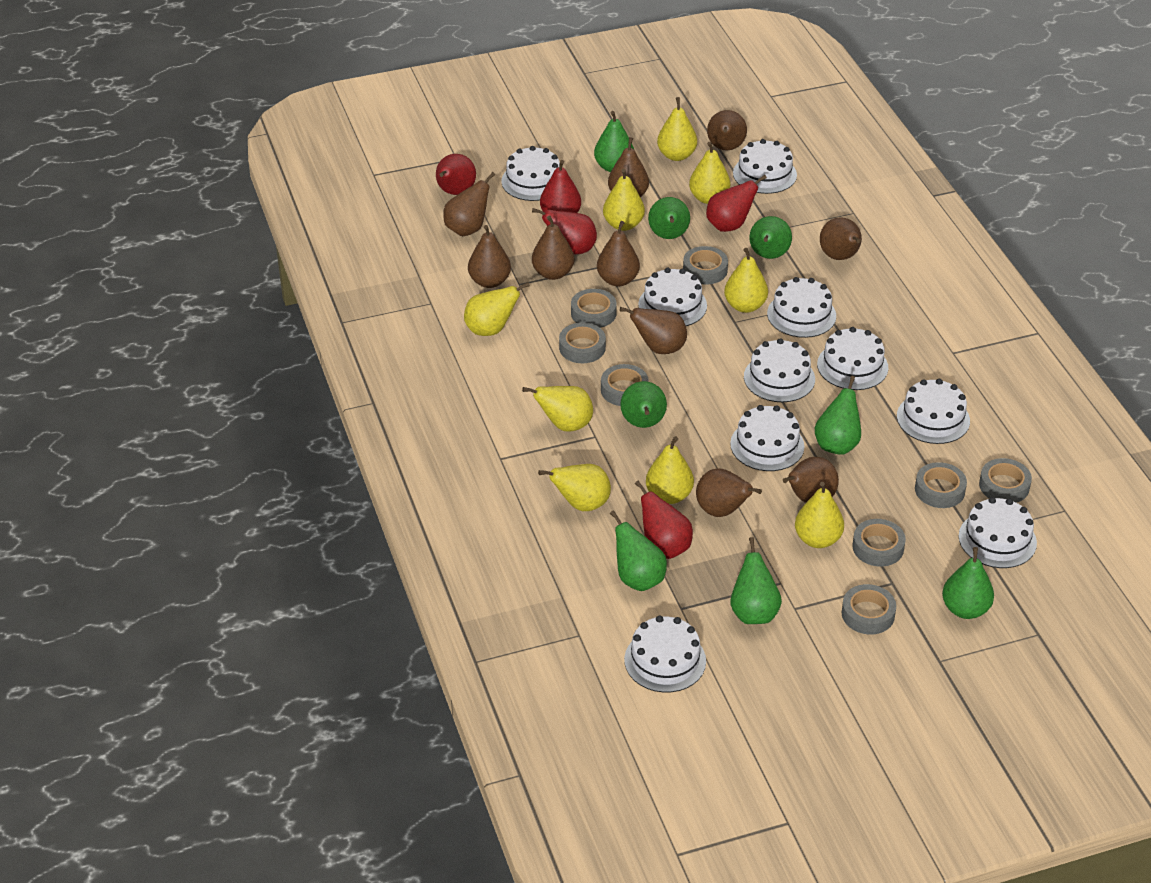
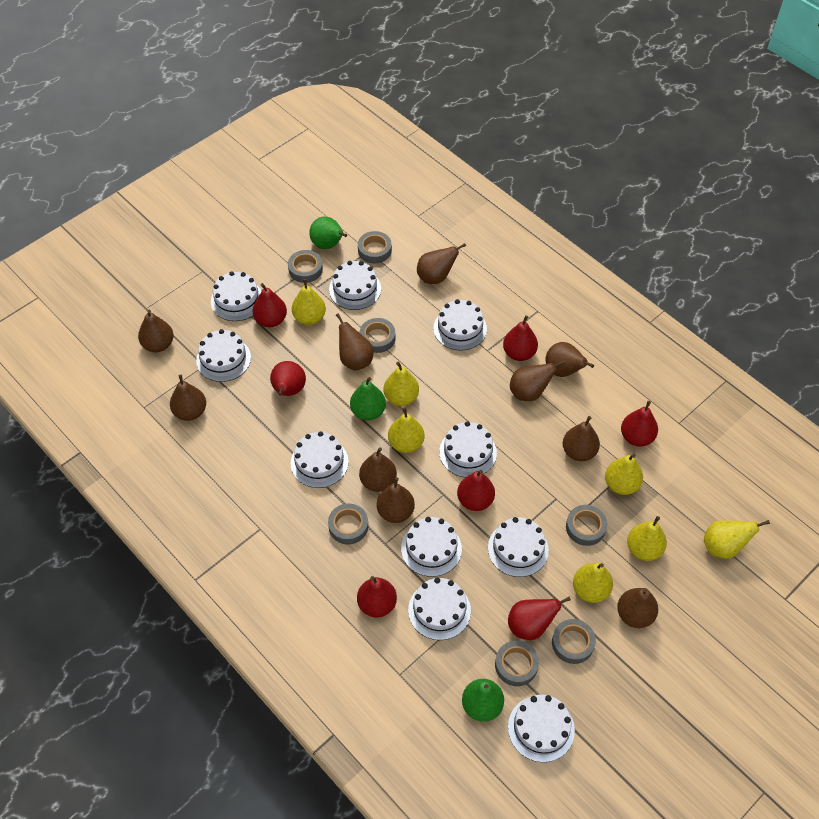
green pear: 8 -> 3
grey tape: 8 -> 7
red pear: 5 -> 7
yellow pear: 9 -> 7

